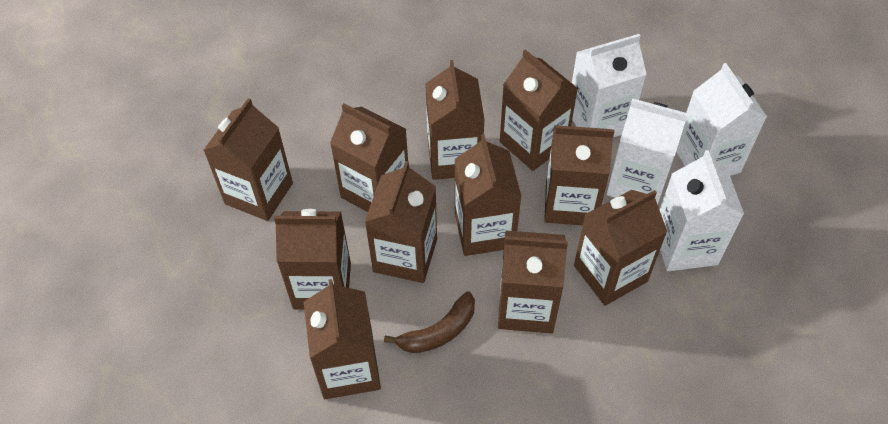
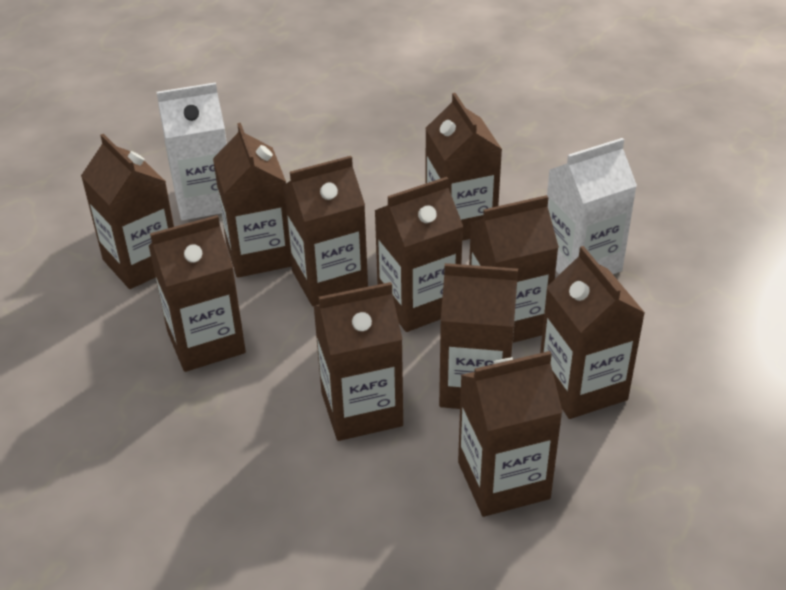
brown banana: 1 -> 0
white carton: 4 -> 2

